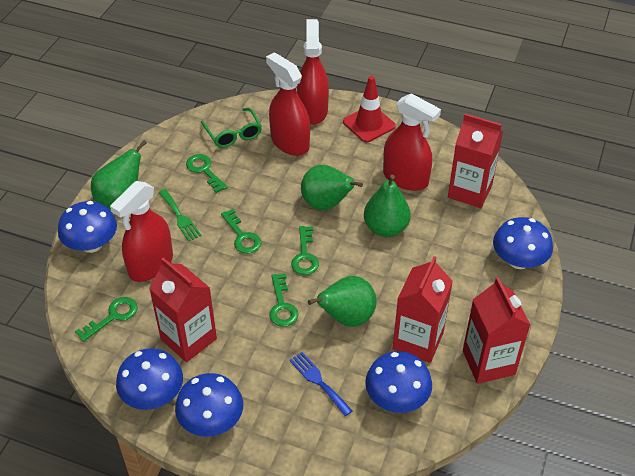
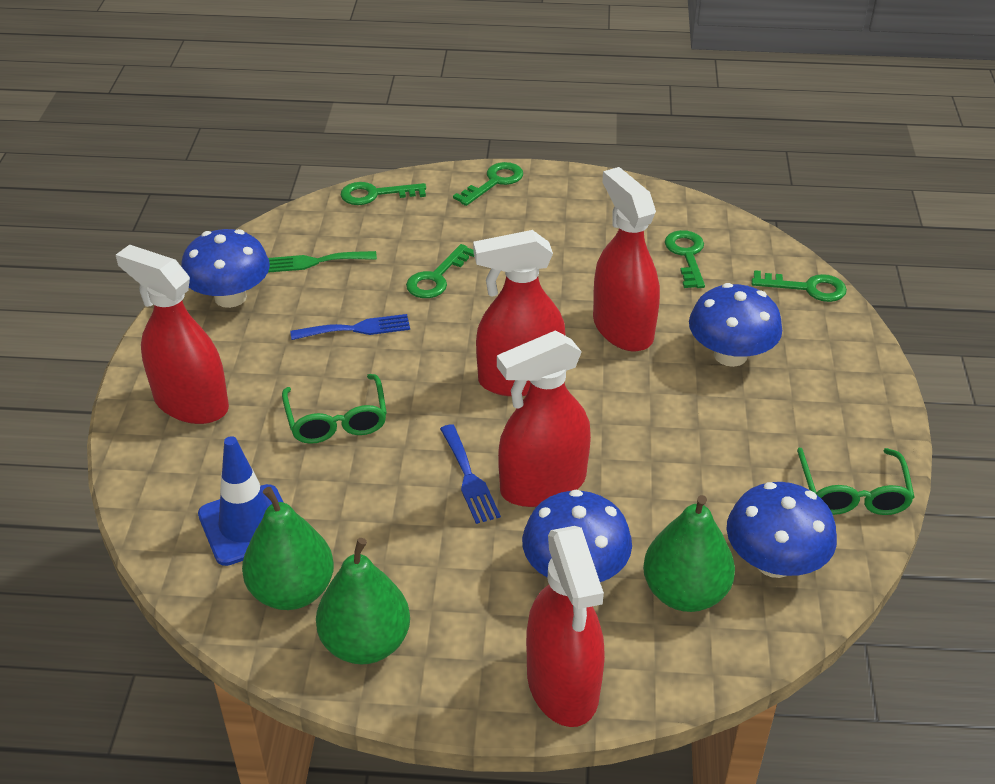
blue fork: 1 -> 2
blue mushroom: 5 -> 4
blue traffic cone: 0 -> 1
green glasses: 1 -> 2
green pear: 4 -> 3
red carton: 4 -> 0
red spray bottle: 4 -> 5
red traffic cone: 1 -> 0

